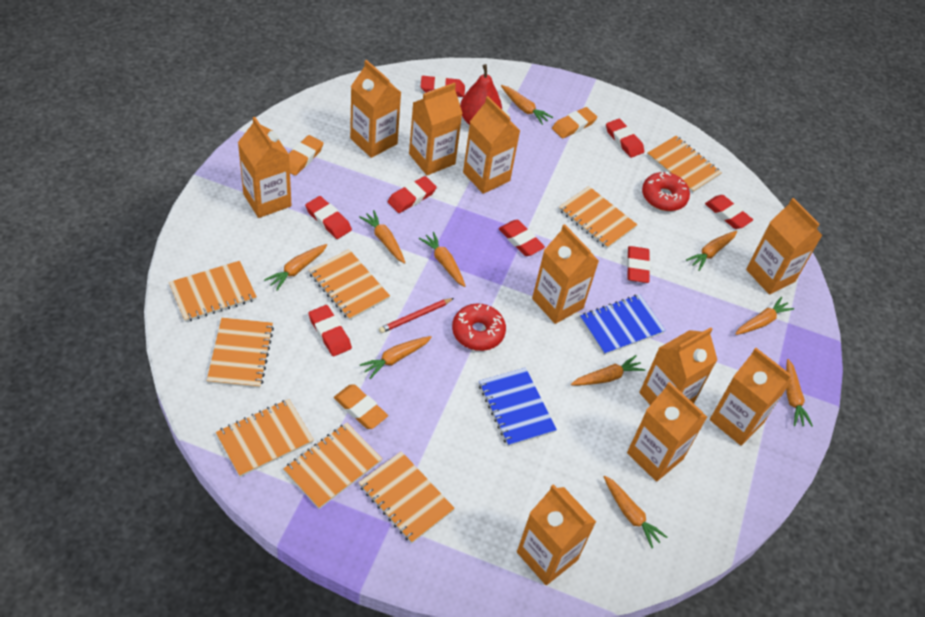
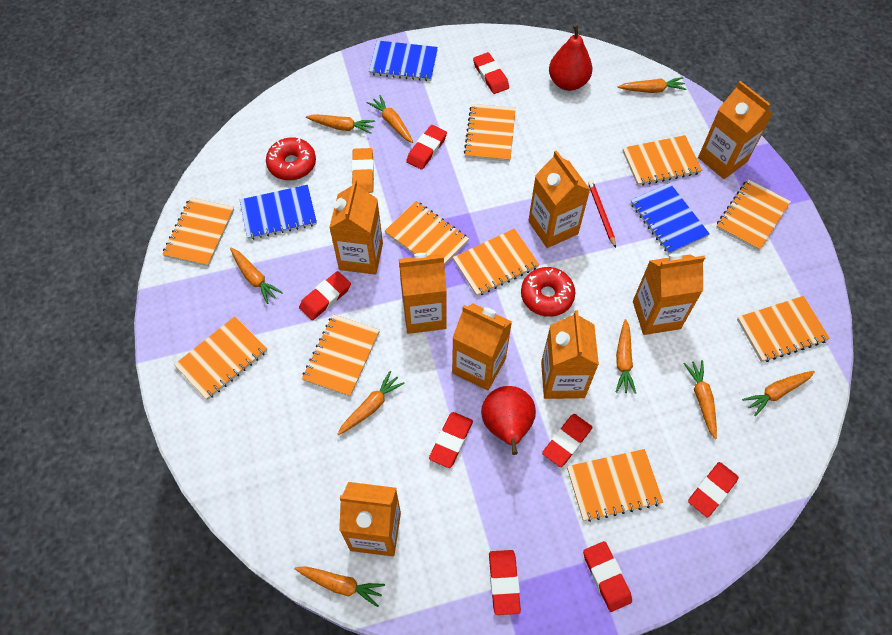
blue notebook: 2 -> 3
orange carrot: 10 -> 9
orange carton: 10 -> 8
orange eraser: 3 -> 1
orange notebook: 8 -> 10
red pear: 1 -> 2

